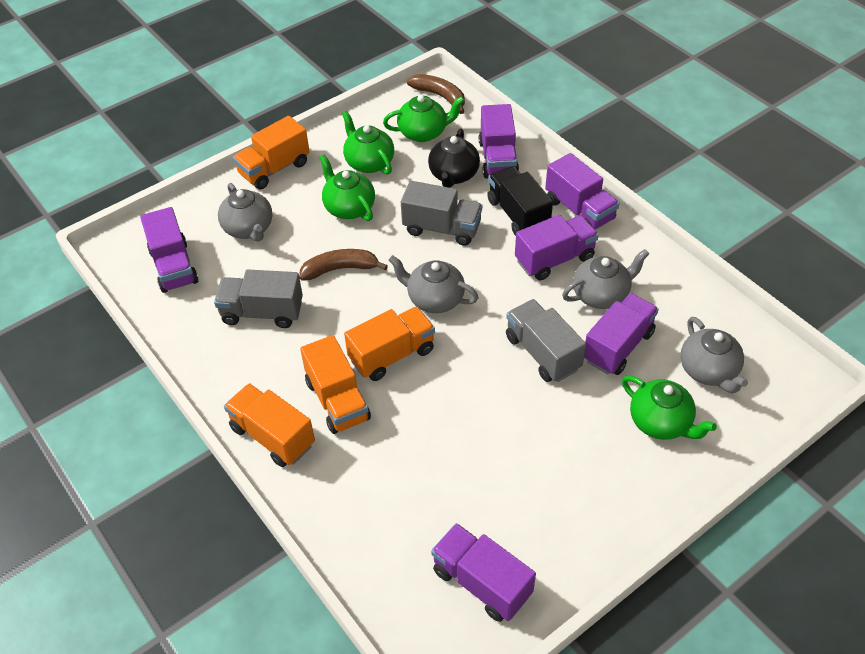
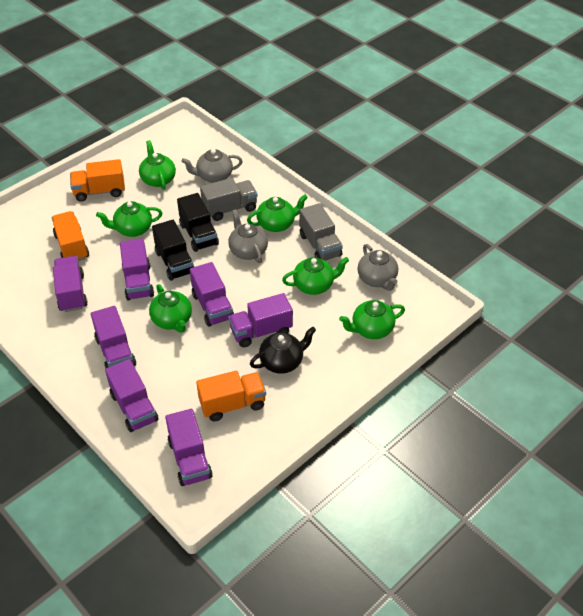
black truck: 1 -> 2
brown banana: 2 -> 0
green teapot: 4 -> 6
grey teapot: 4 -> 3
grey truck: 3 -> 2
orange truck: 4 -> 3
purple truck: 6 -> 7

